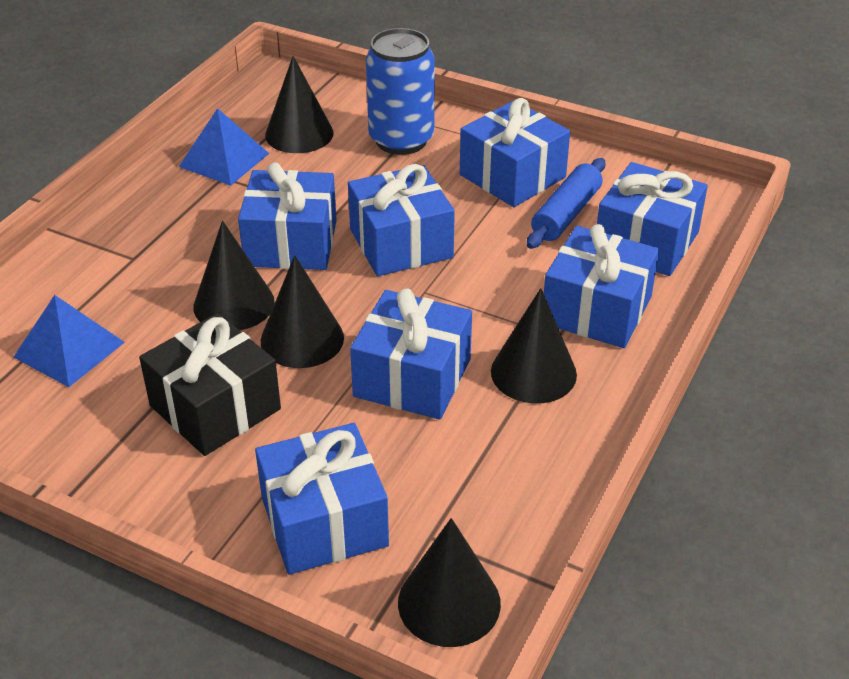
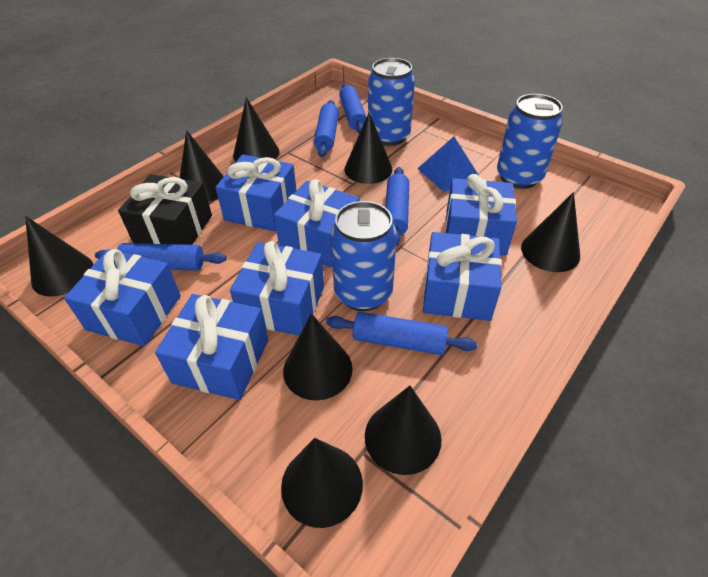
black cone: 5 -> 8
blue can: 1 -> 3
blue pyramid: 2 -> 1
blue rolling pin: 1 -> 5

